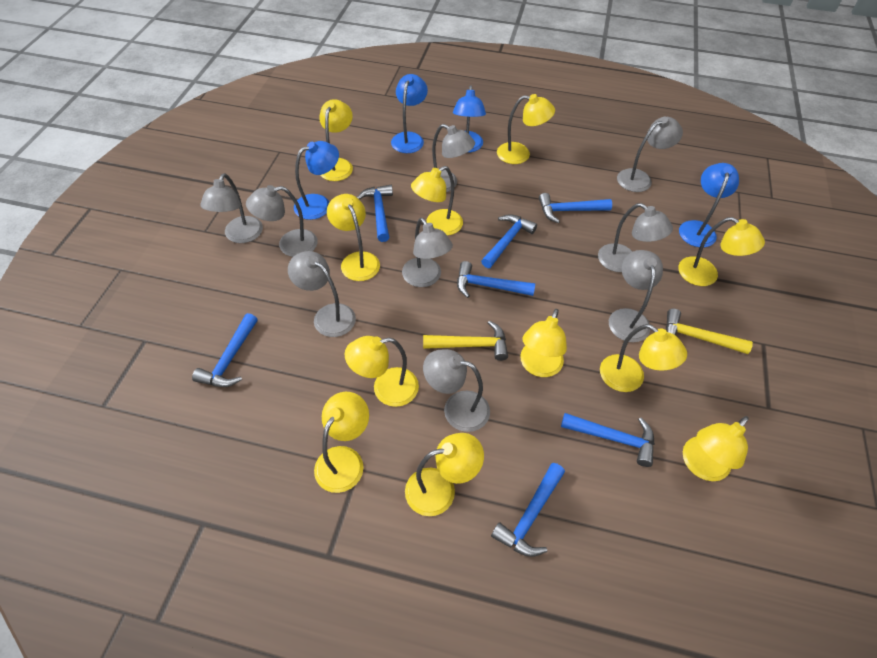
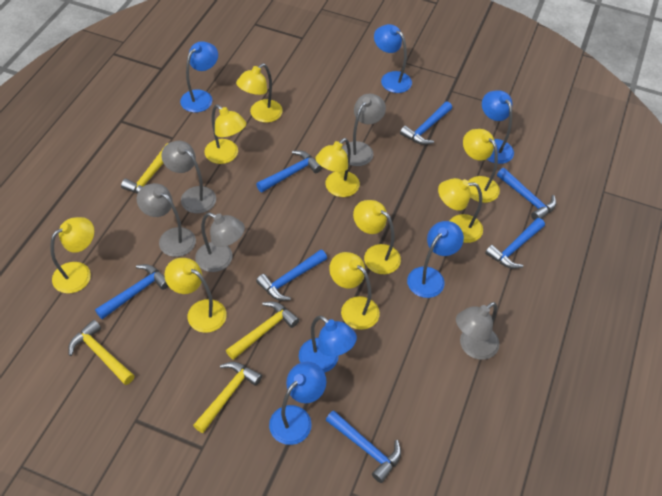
blue lamp: 4 -> 6
grey lamp: 9 -> 5
yellow hammer: 2 -> 4
yellow lamp: 11 -> 9

